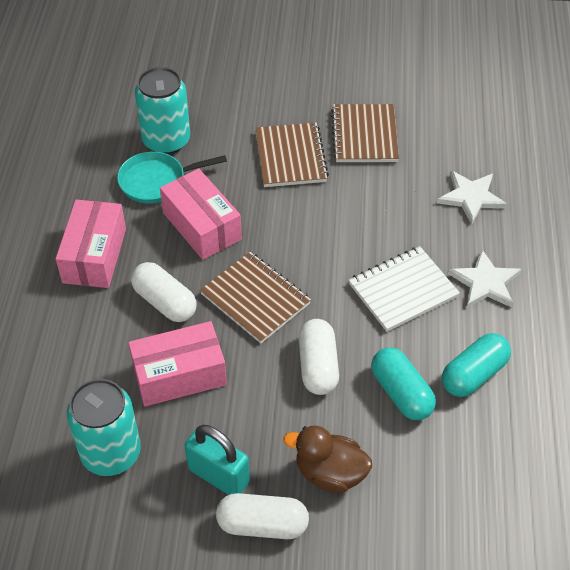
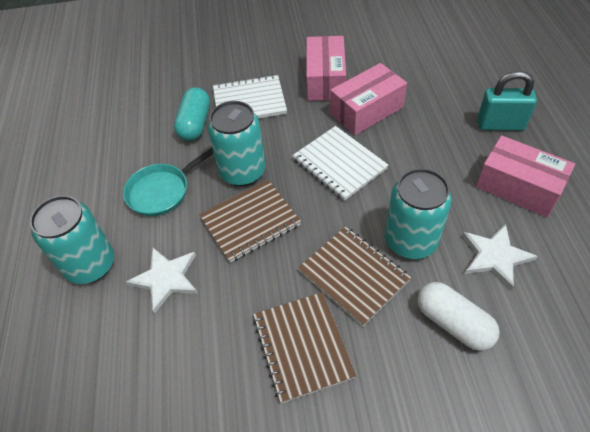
brown duck: 1 -> 0
turquoise can: 2 -> 3
turquoise capsule: 2 -> 1
white capsule: 3 -> 1
white notebook: 1 -> 2

